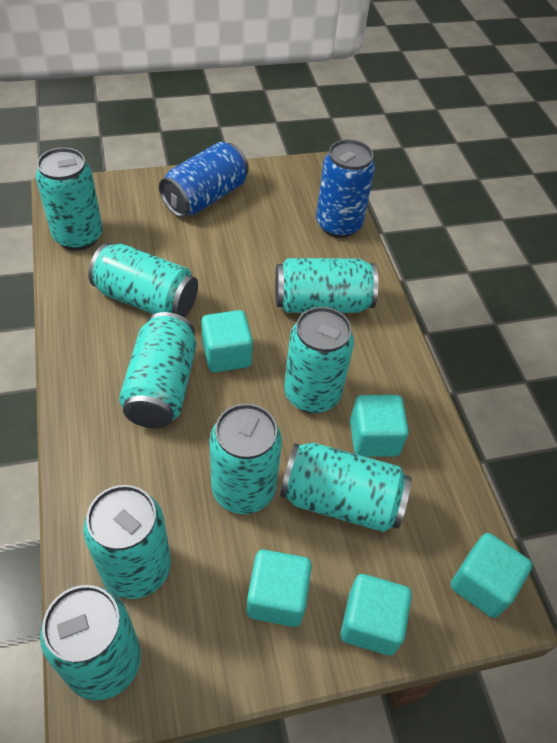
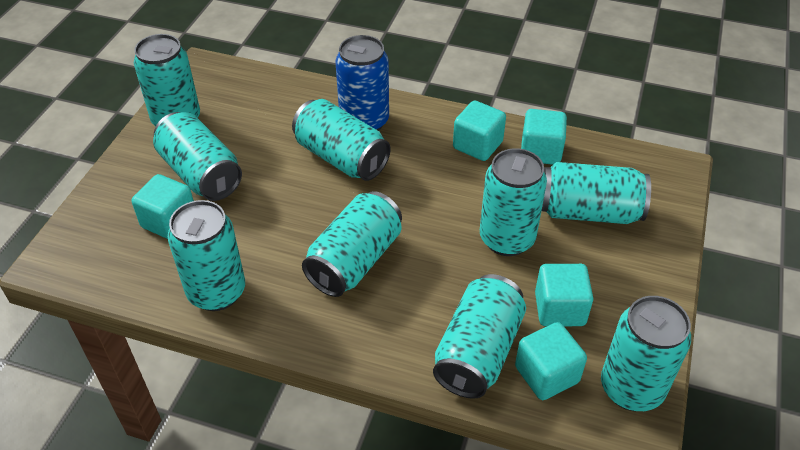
blue can: 2 -> 1

